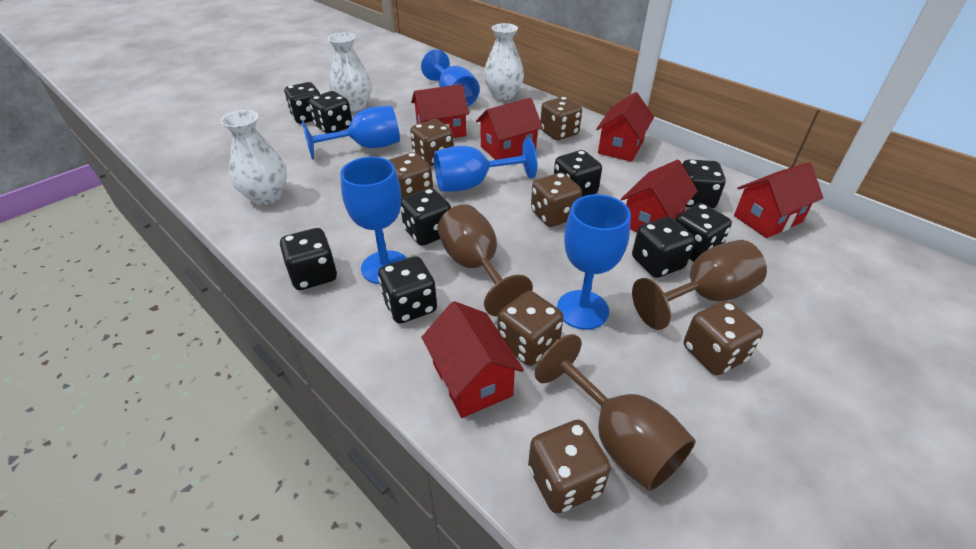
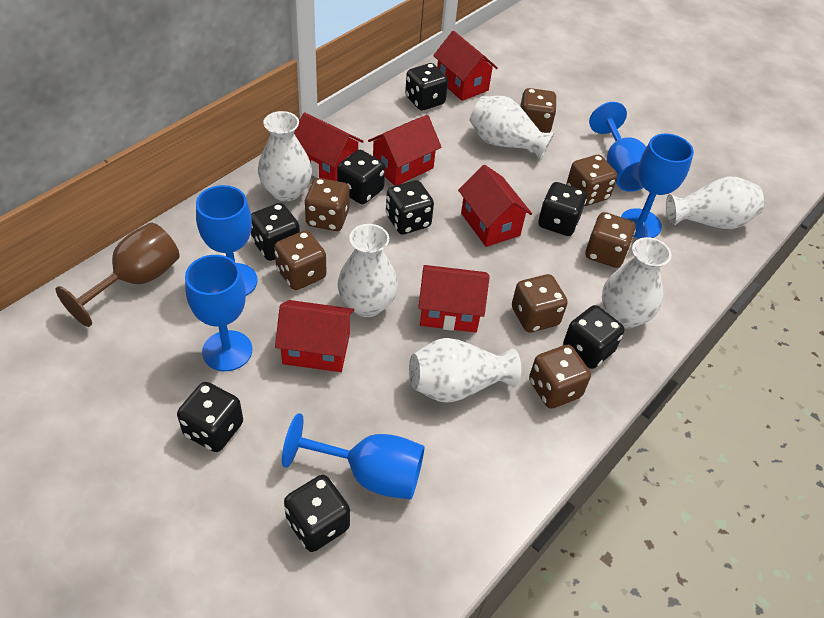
black dice: 9 -> 8
brown goblet: 3 -> 1
white vase: 3 -> 6

